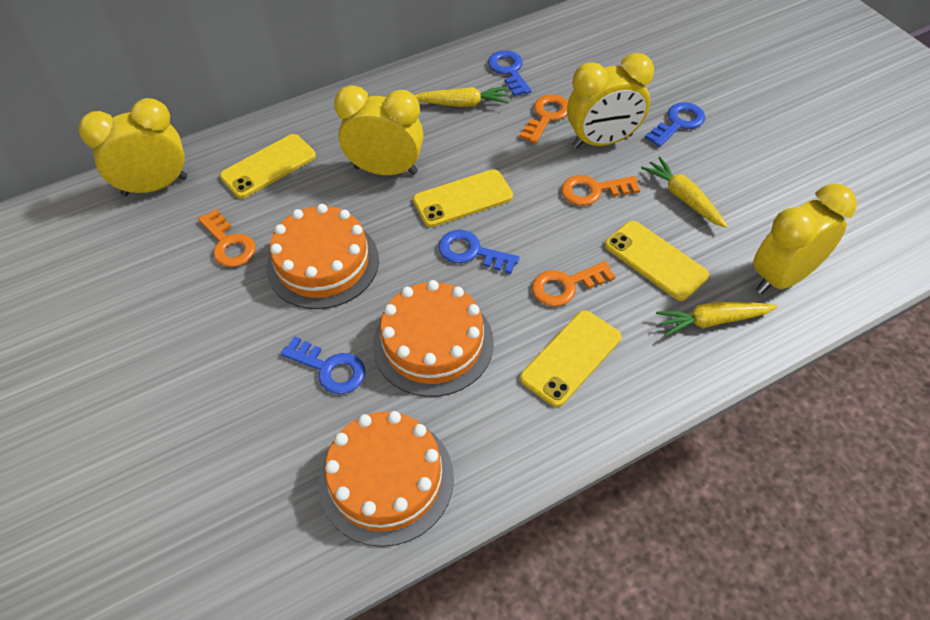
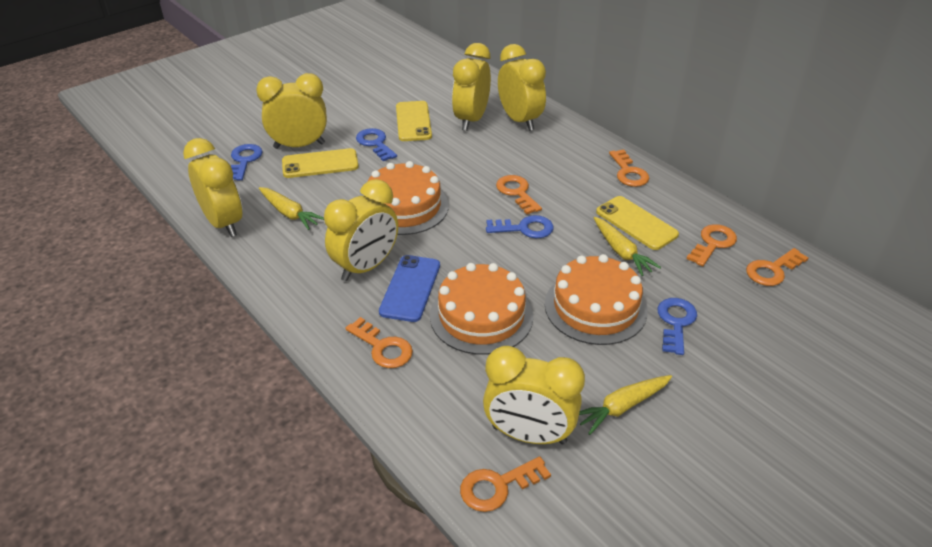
blue phone: 0 -> 1
orange key: 4 -> 6
yellow clock: 4 -> 6
yellow phone: 4 -> 3

